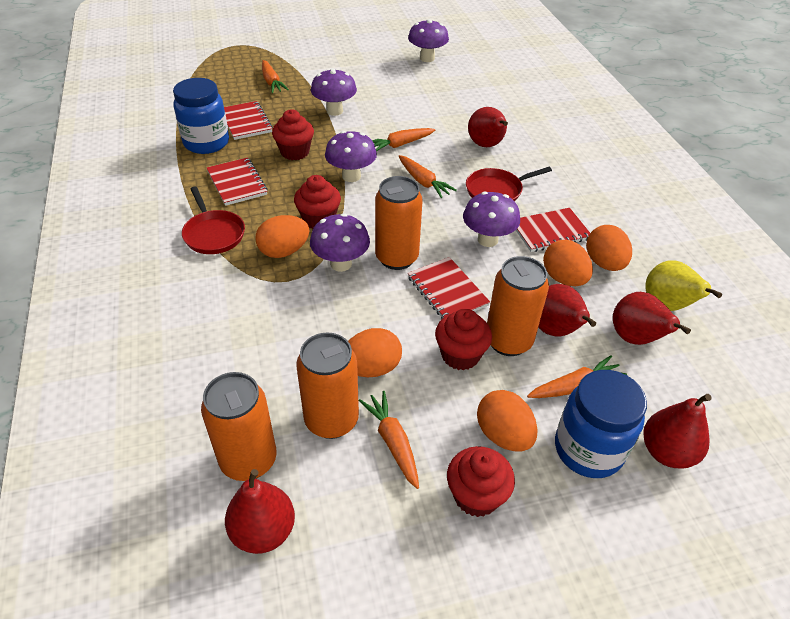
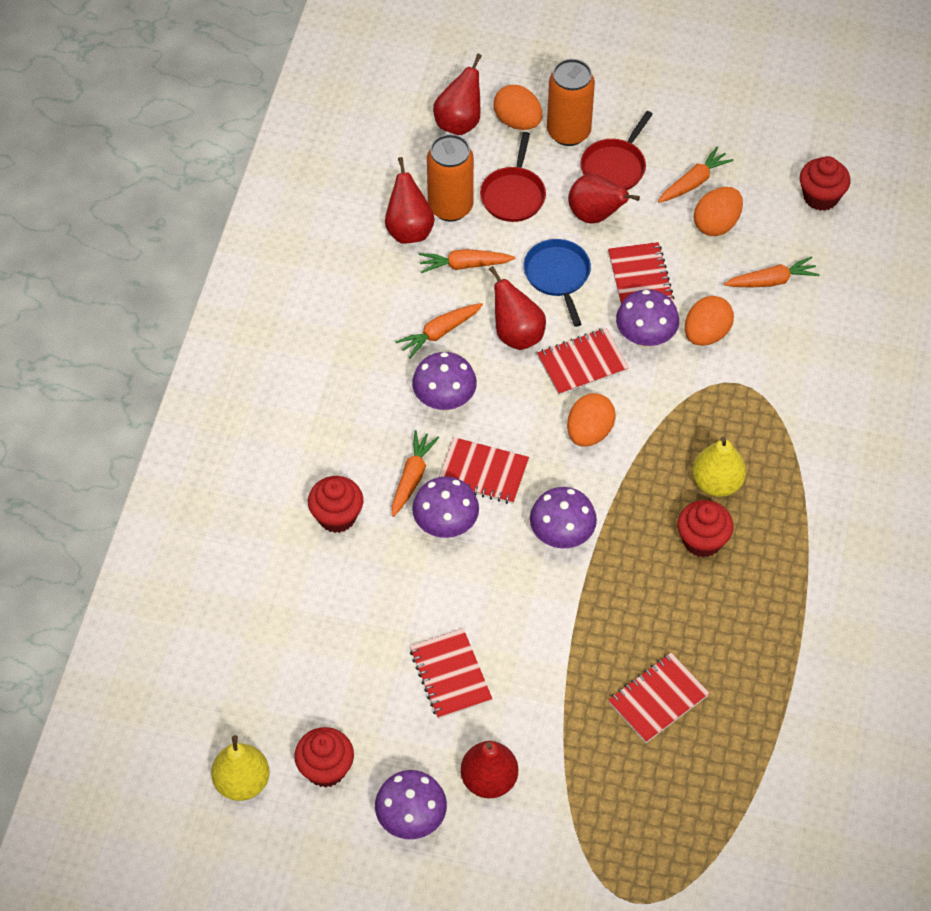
blue jar: 2 -> 0
blue pan: 0 -> 1
orange can: 4 -> 2
orange egg: 5 -> 4
red notebook: 4 -> 5
yellow pear: 1 -> 2

